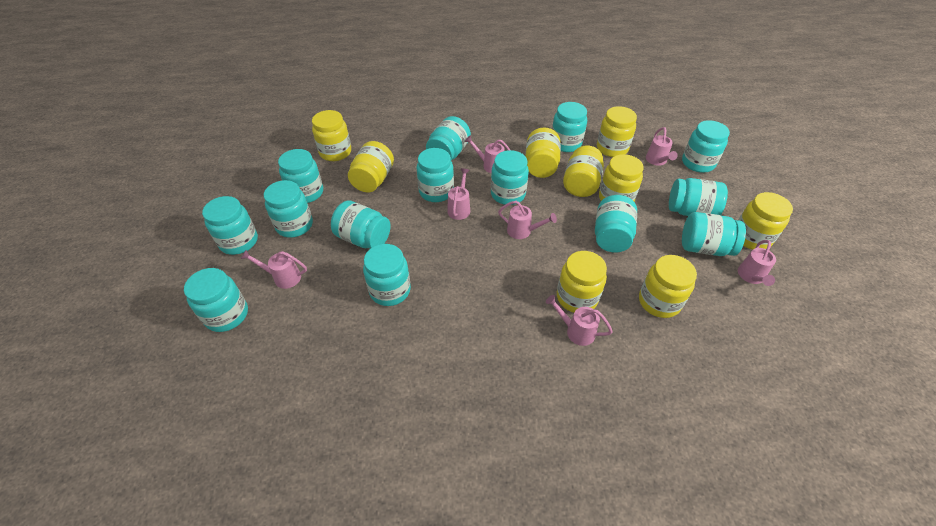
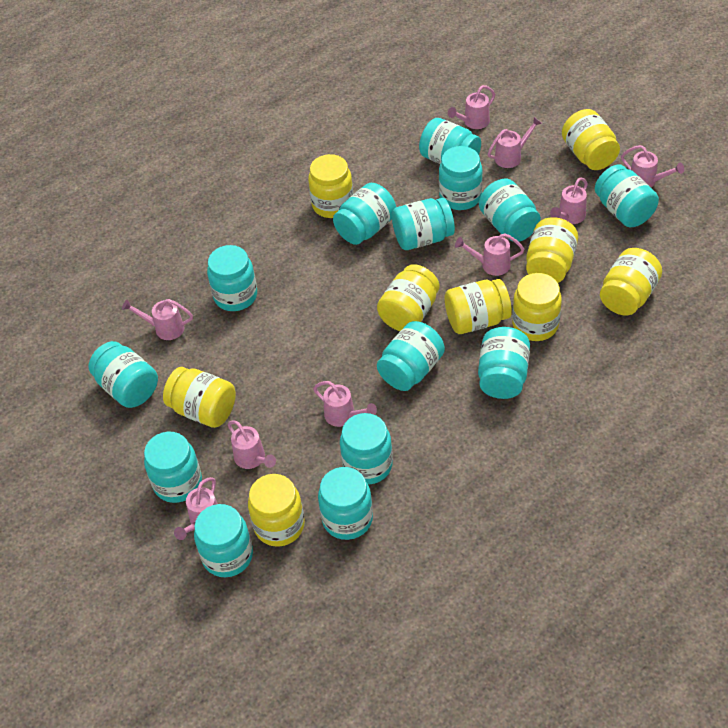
pink watering can: 7 -> 9

